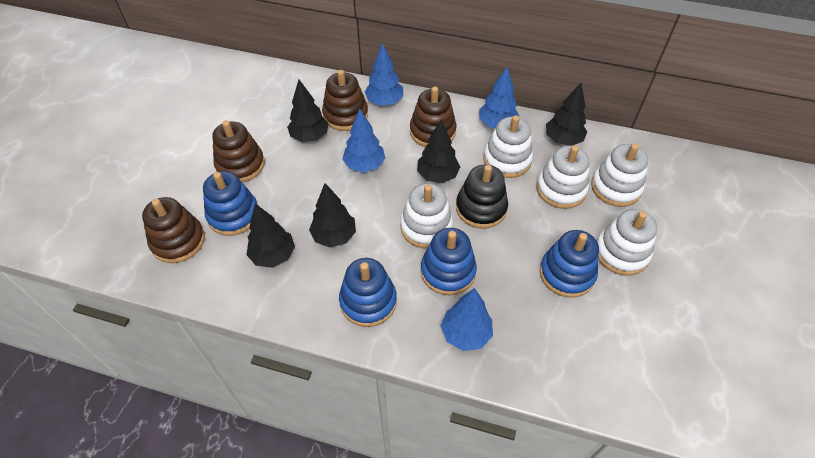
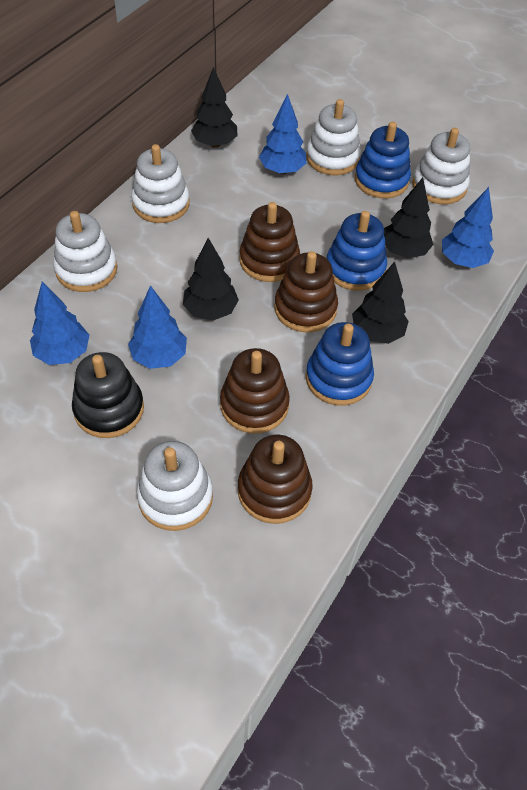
black tree: 5 -> 4
blue stacking toy: 4 -> 3

